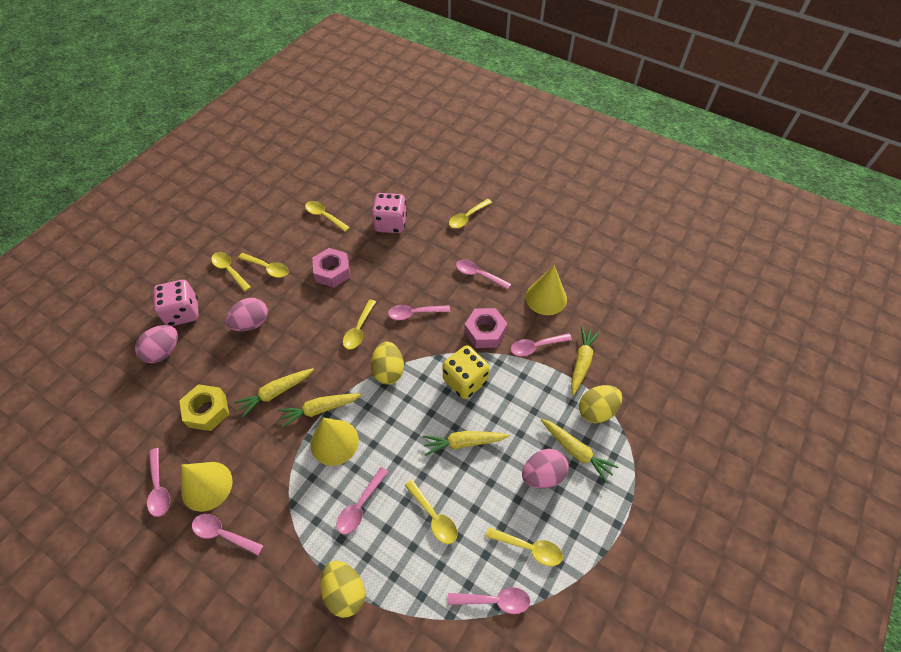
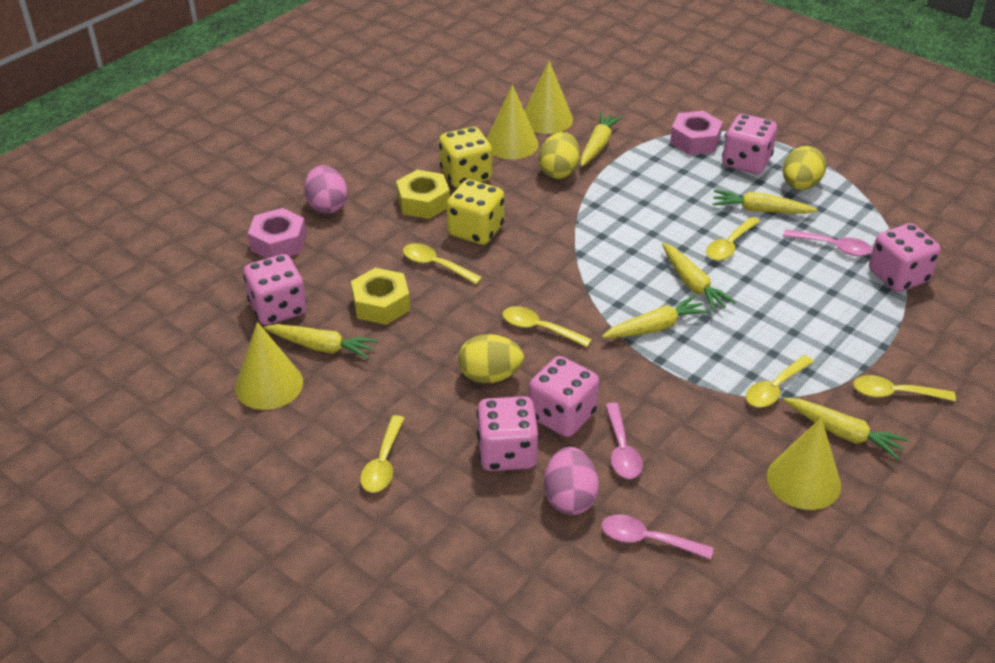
pink dice: 2 -> 5
pink egg: 3 -> 2
pink spoon: 7 -> 3
yellow carrot: 5 -> 6
yellow cone: 3 -> 4
yellow dice: 1 -> 2
yellow nut: 1 -> 2
yellow spoon: 7 -> 6

